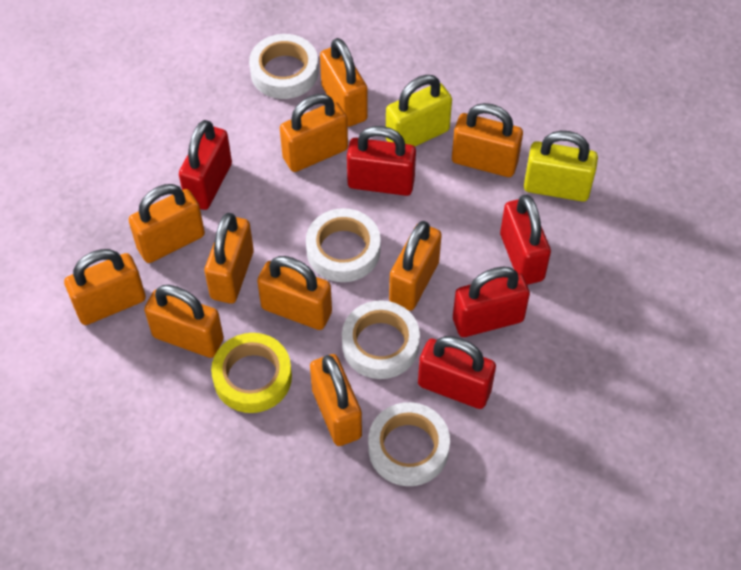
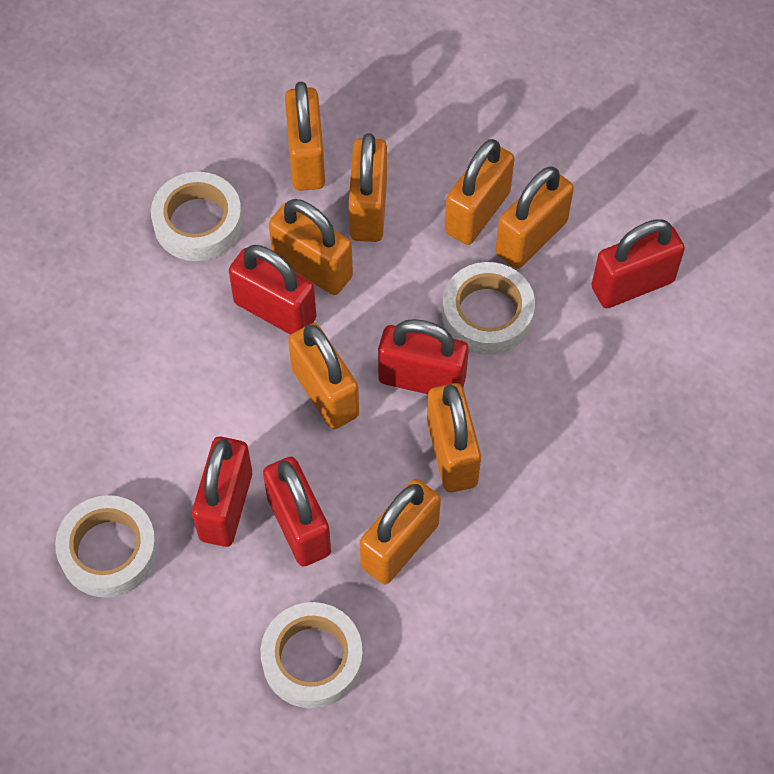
orange padlock: 10 -> 8
yellow padlock: 2 -> 0
yellow tape: 1 -> 0

